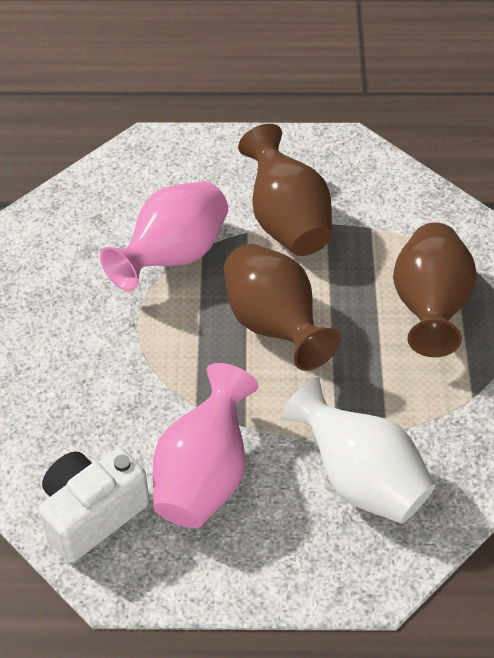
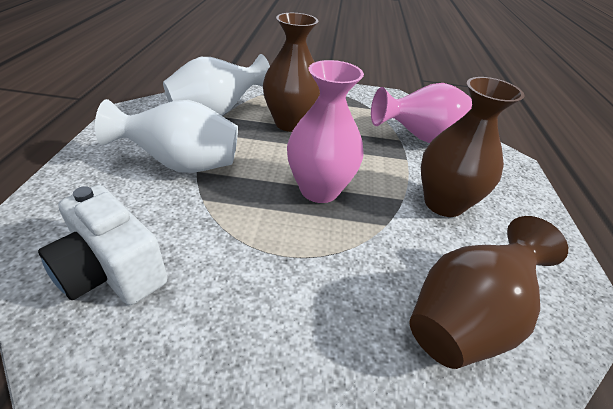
white vase: 1 -> 2

